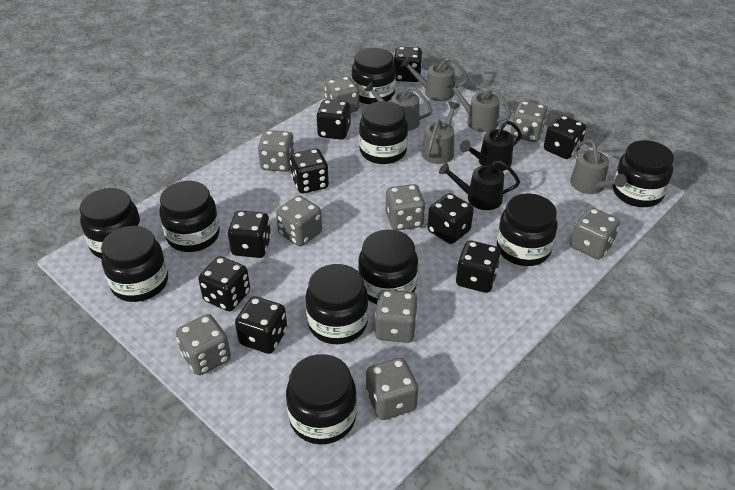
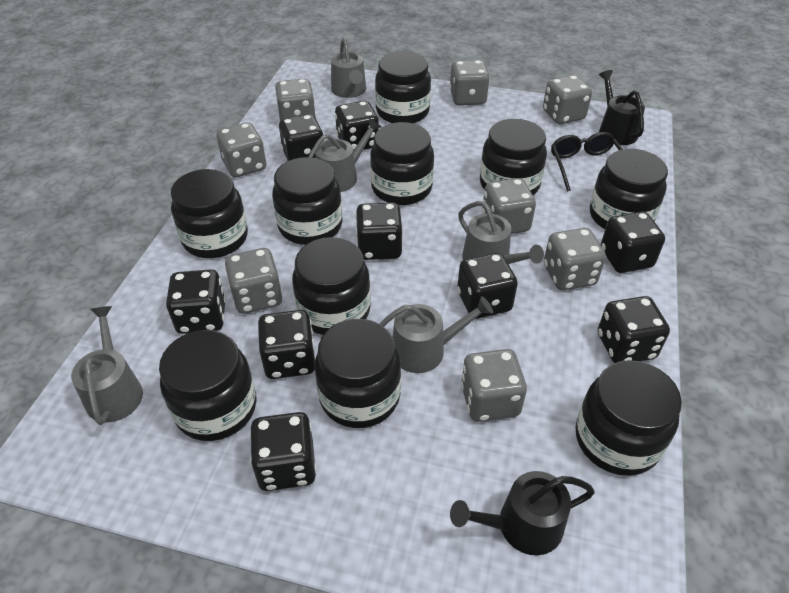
black glasses: 0 -> 1
grey dice: 9 -> 8

